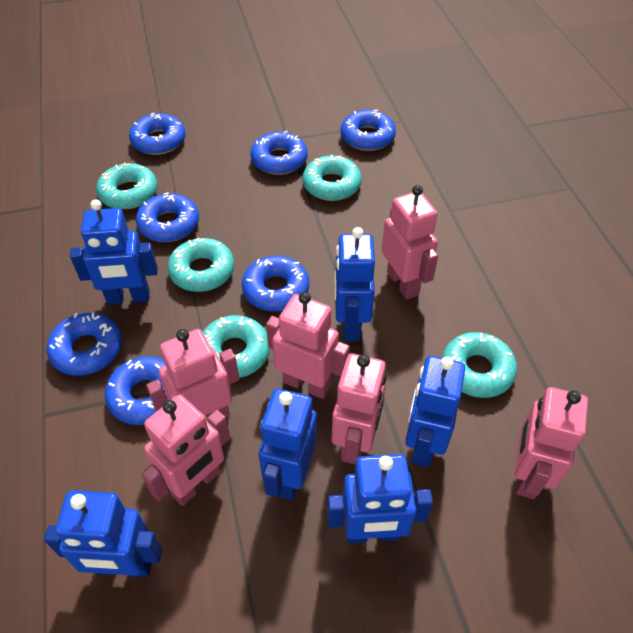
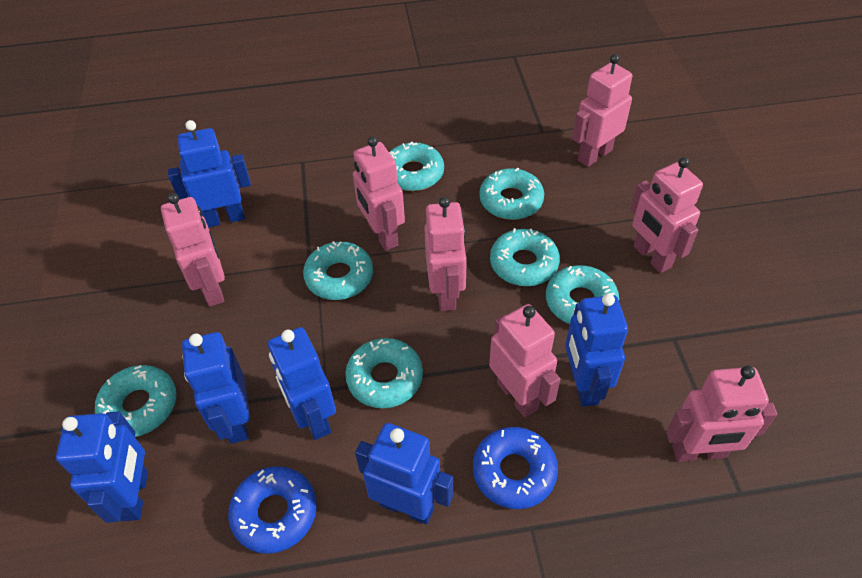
blue donut: 7 -> 2
pink robot: 6 -> 7
turquoise donut: 5 -> 7

